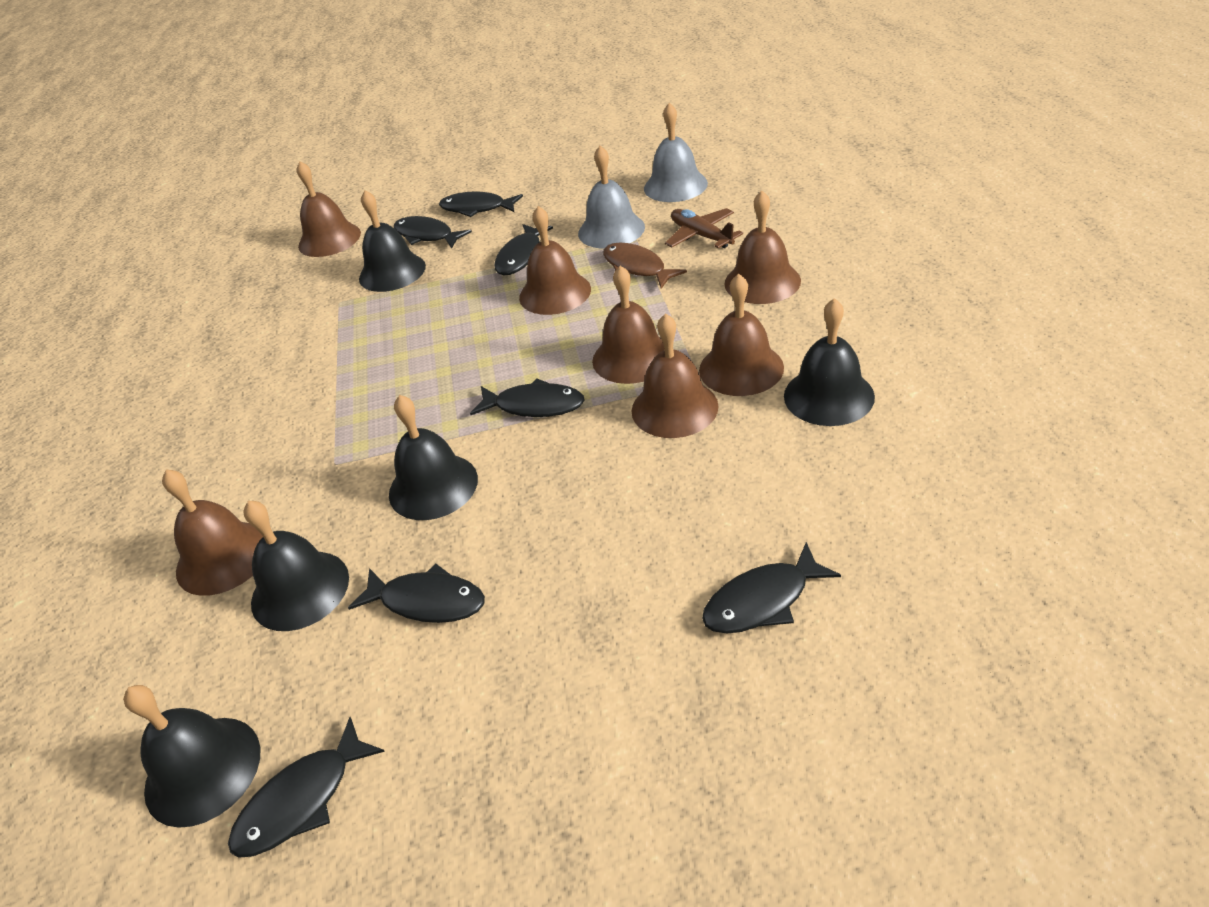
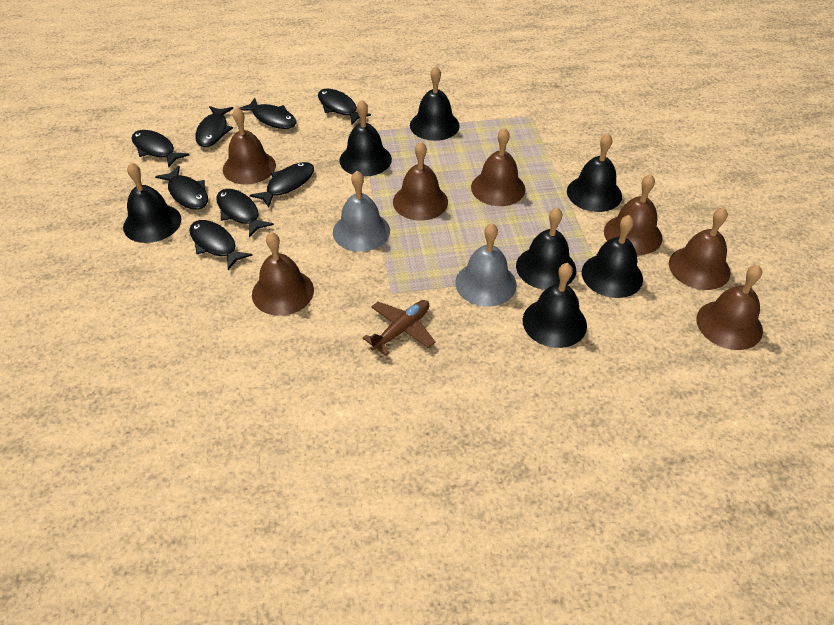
black bell: 5 -> 7
black fish: 7 -> 8
brown fish: 1 -> 0

